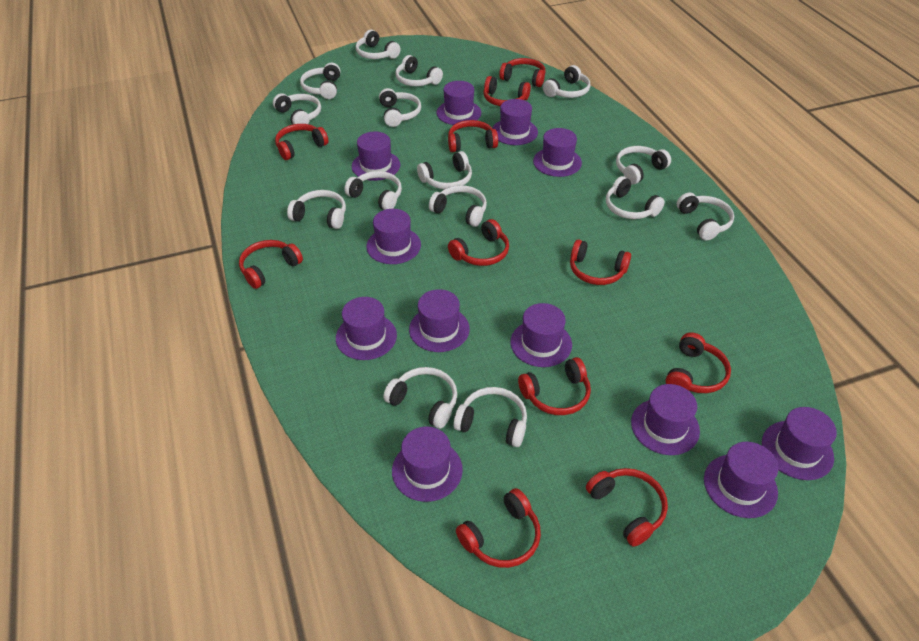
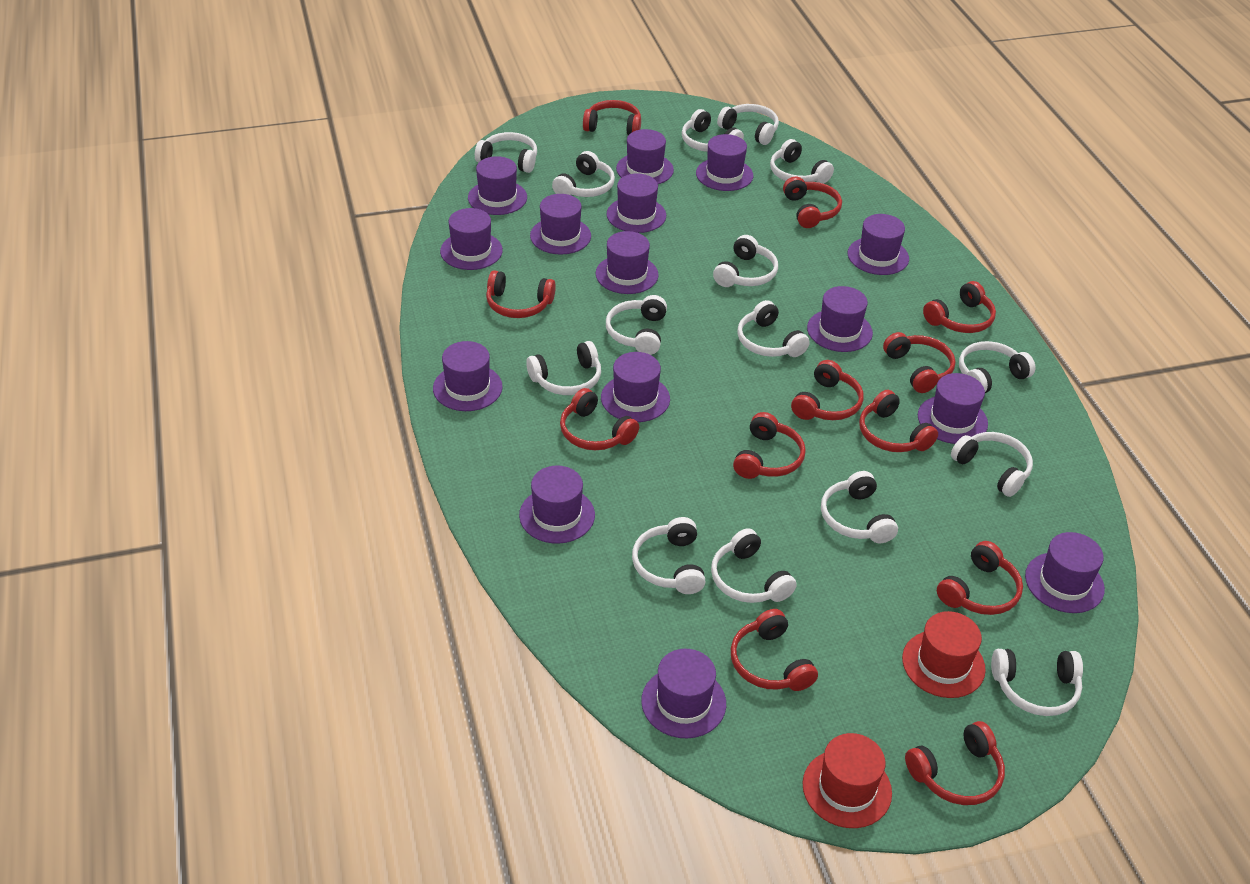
purple hat: 12 -> 15
red hat: 0 -> 2
red headphones: 11 -> 12

